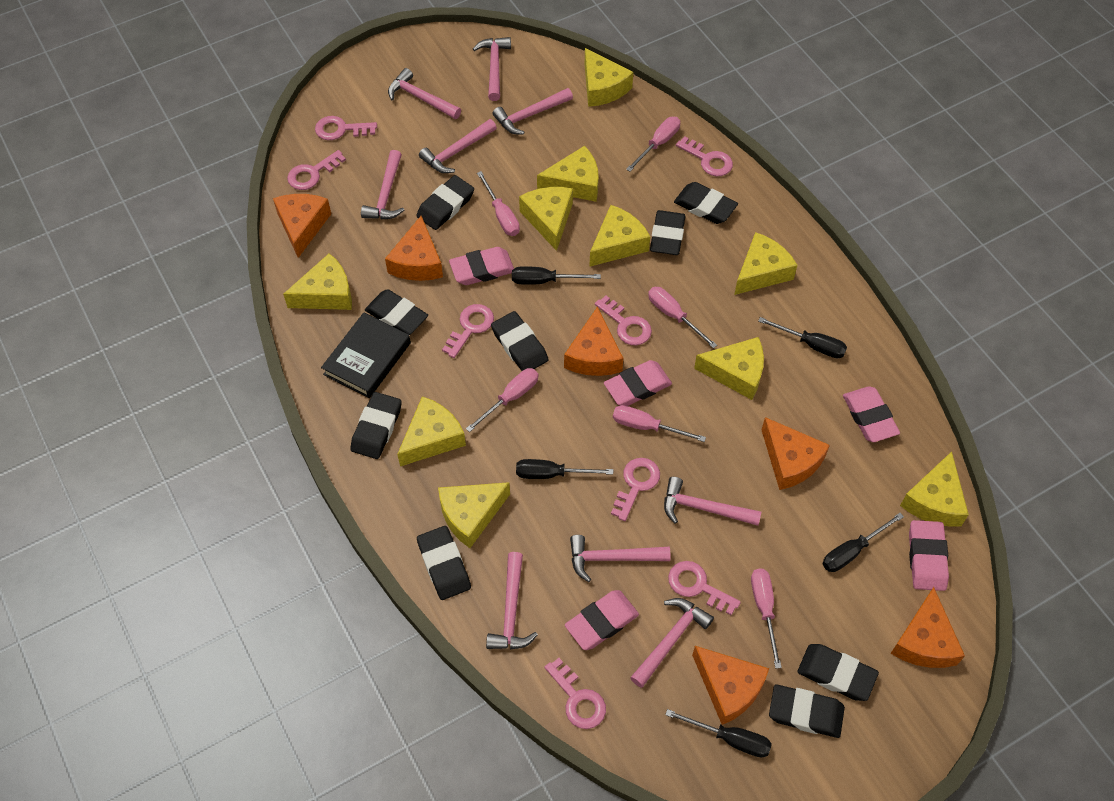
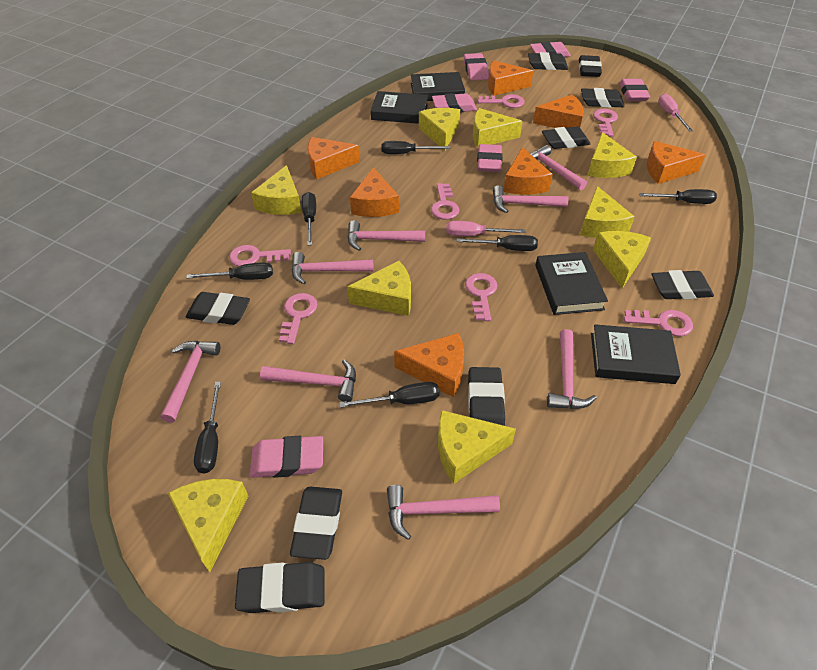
black book: 1 -> 4
black screwdriver: 5 -> 7
orange cheese: 6 -> 7
pink eraser: 5 -> 6
pink hammer: 9 -> 8
pink key: 8 -> 7
pink screwdriver: 6 -> 2
yellow cheese: 10 -> 9

